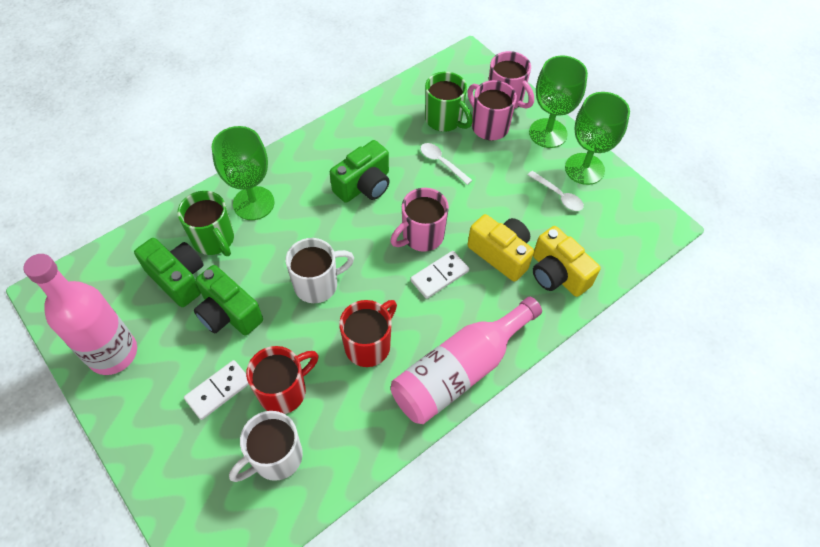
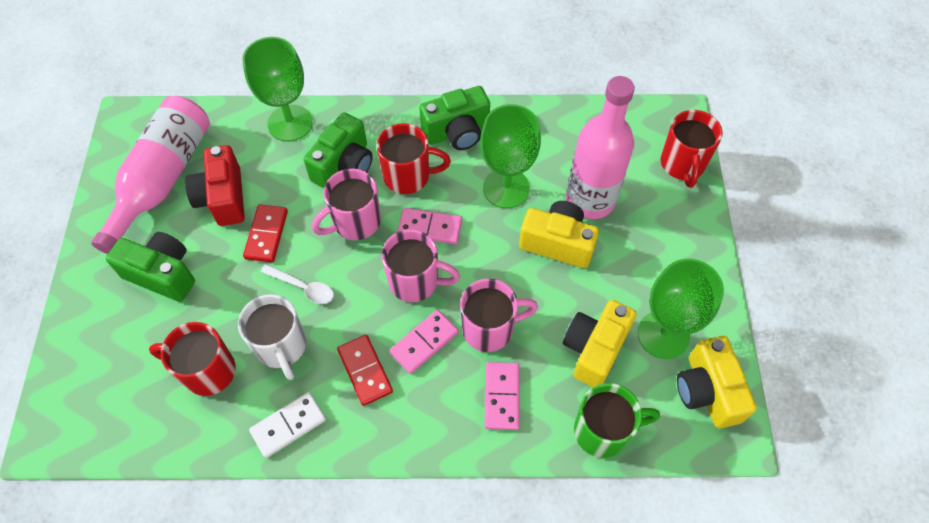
green mug: 2 -> 1
pink domino: 0 -> 3
red camera: 0 -> 1
red domino: 0 -> 2
red mug: 2 -> 3
white domino: 2 -> 1
white mug: 2 -> 1
white spoon: 2 -> 1
yellow camera: 2 -> 3

